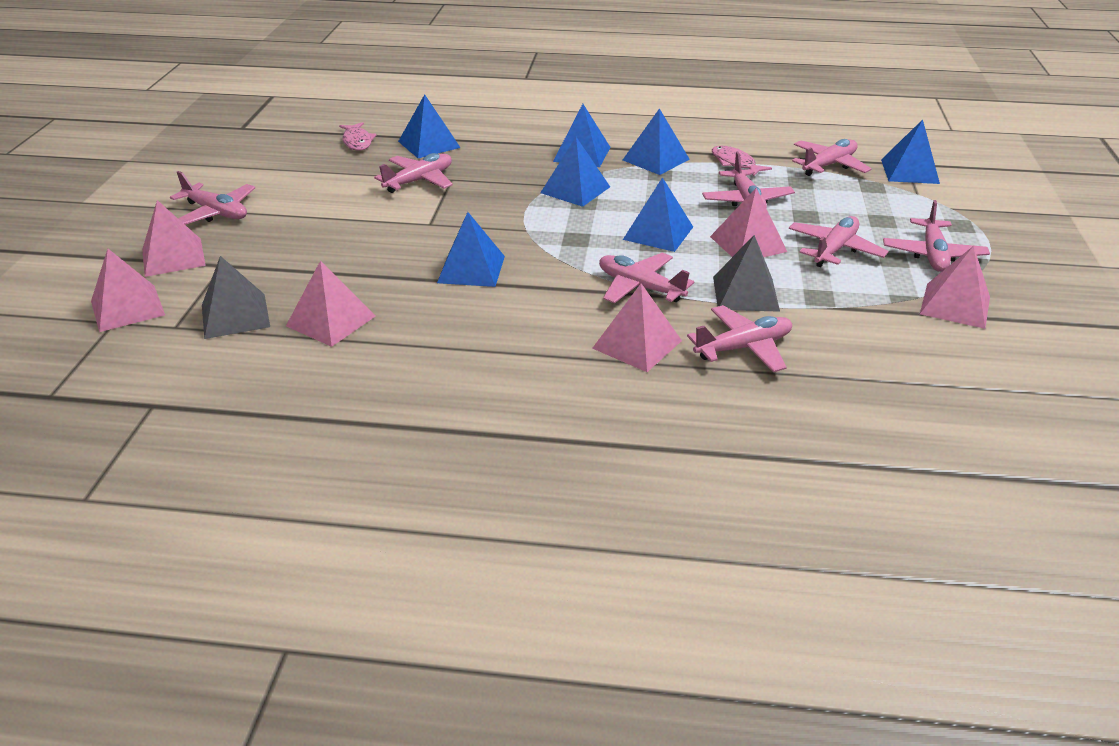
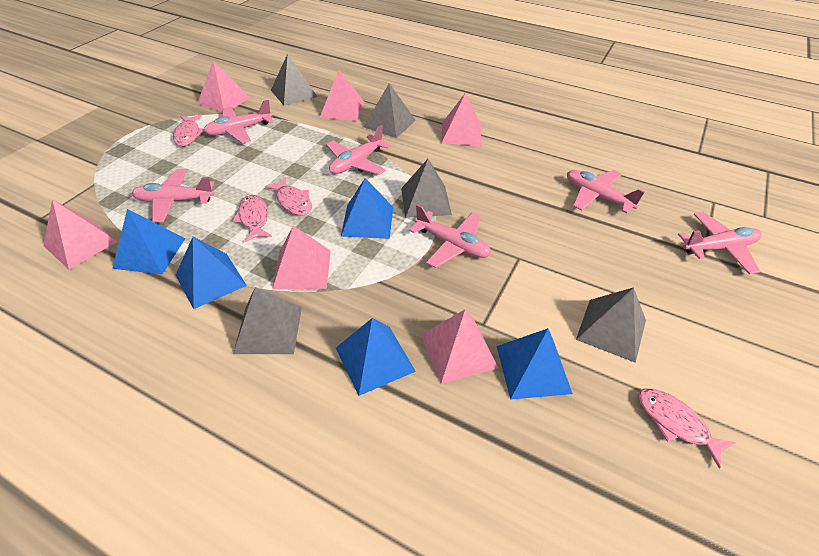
blue pyramid: 7 -> 5
grey pyramid: 2 -> 5
pink fish: 2 -> 4
pink plane: 8 -> 6

